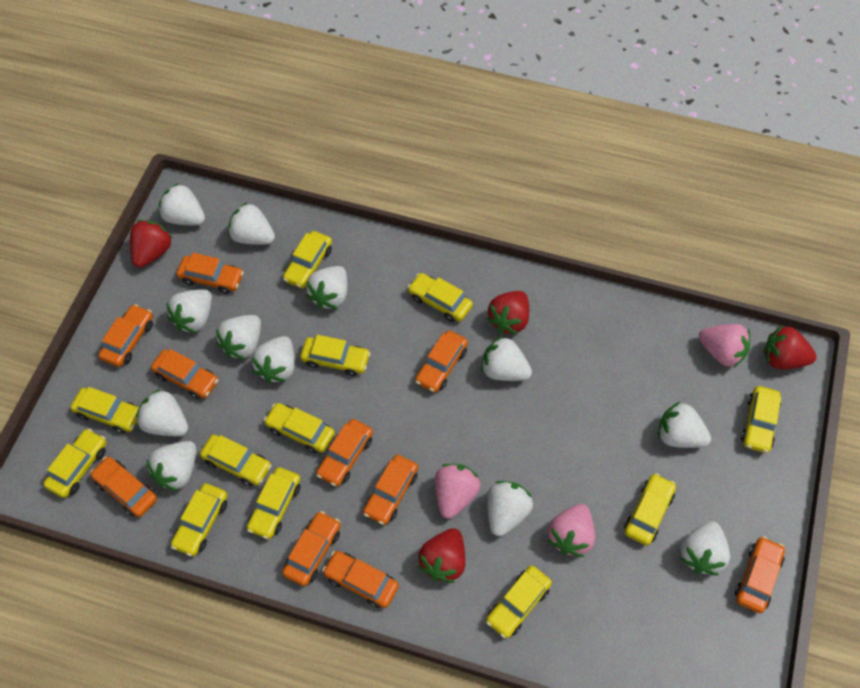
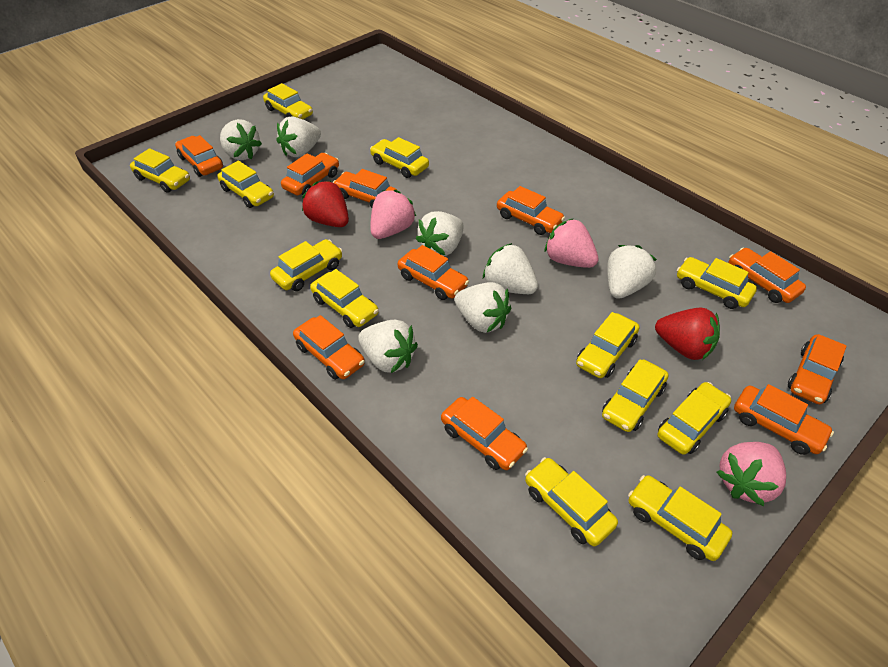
red strawberry: 4 -> 2
white strawberry: 12 -> 7

